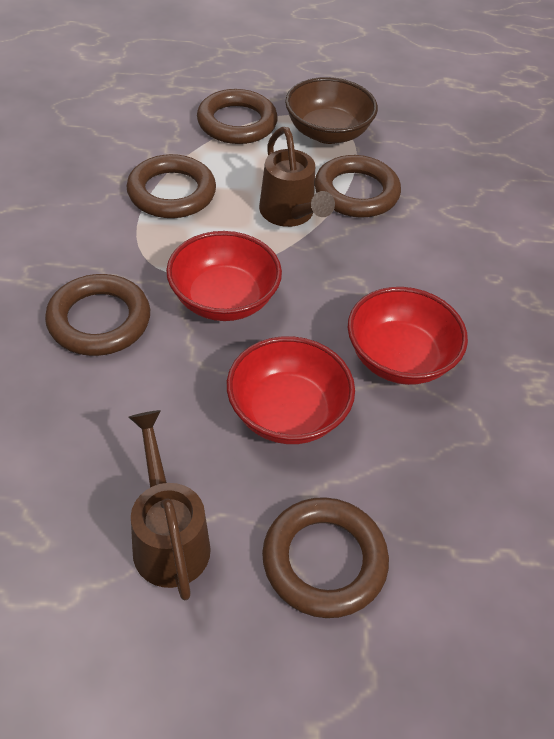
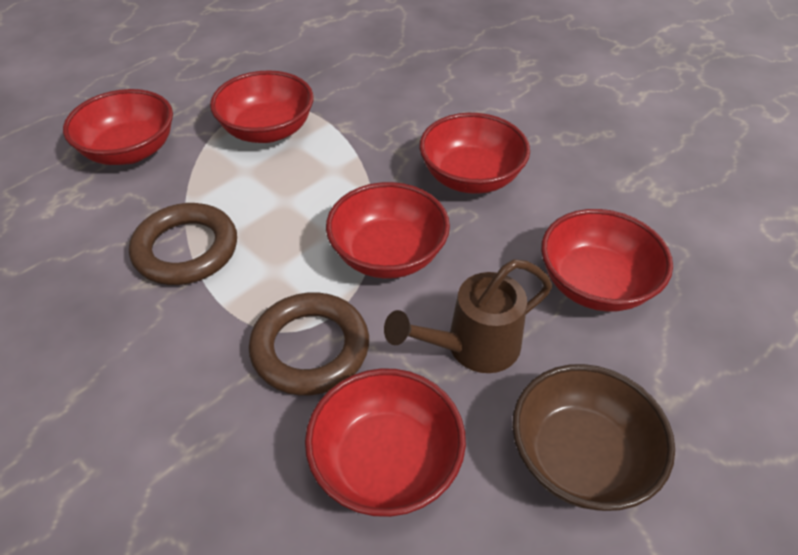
brown ring: 5 -> 2
brown watering can: 2 -> 1
red bowl: 3 -> 6

